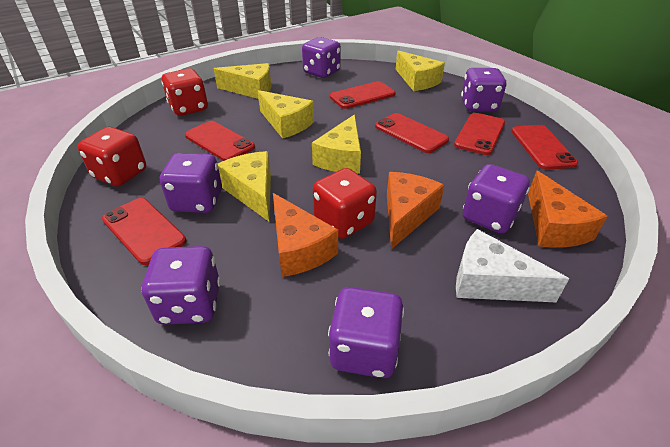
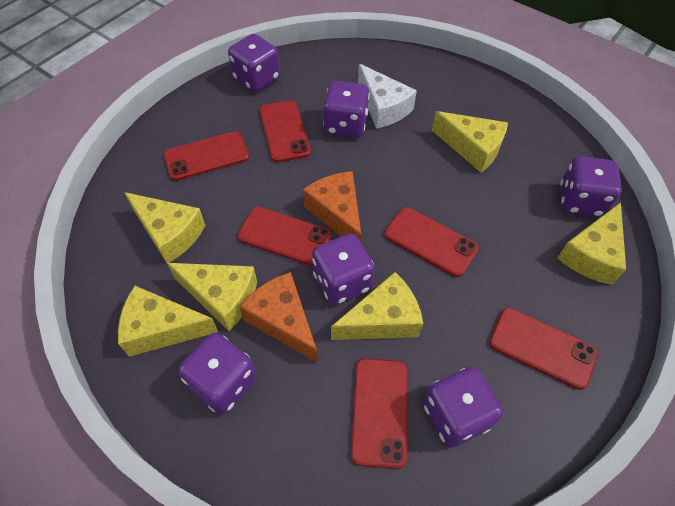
orange cheese: 3 -> 2
red dice: 3 -> 0
yellow cheese: 5 -> 6

